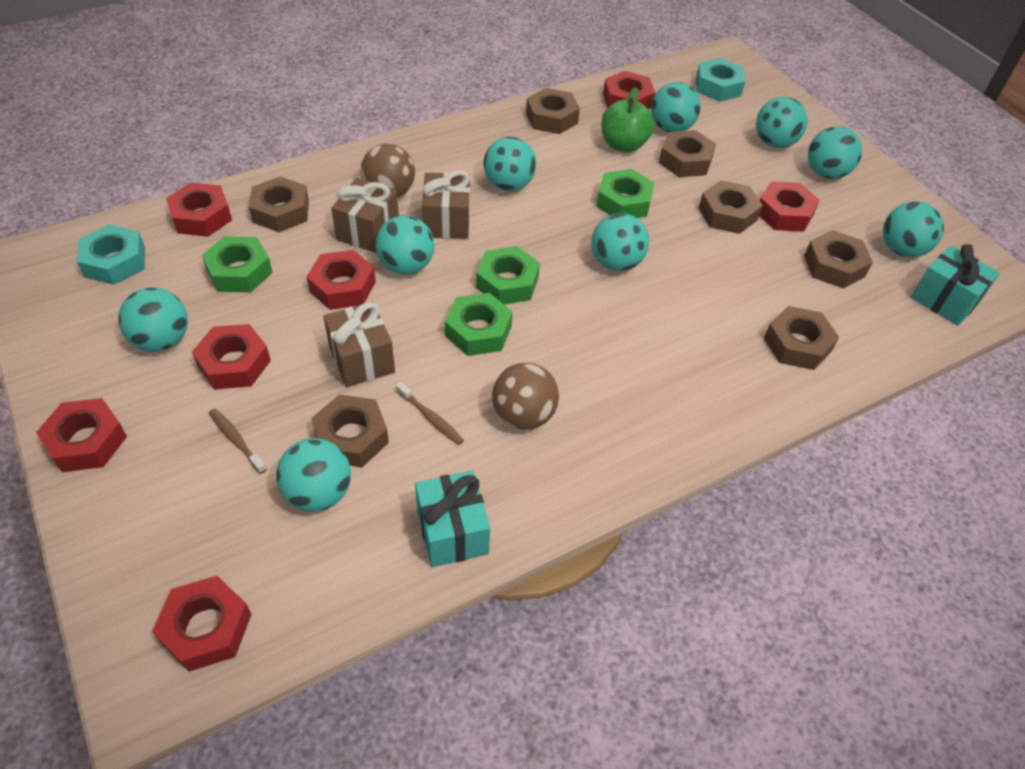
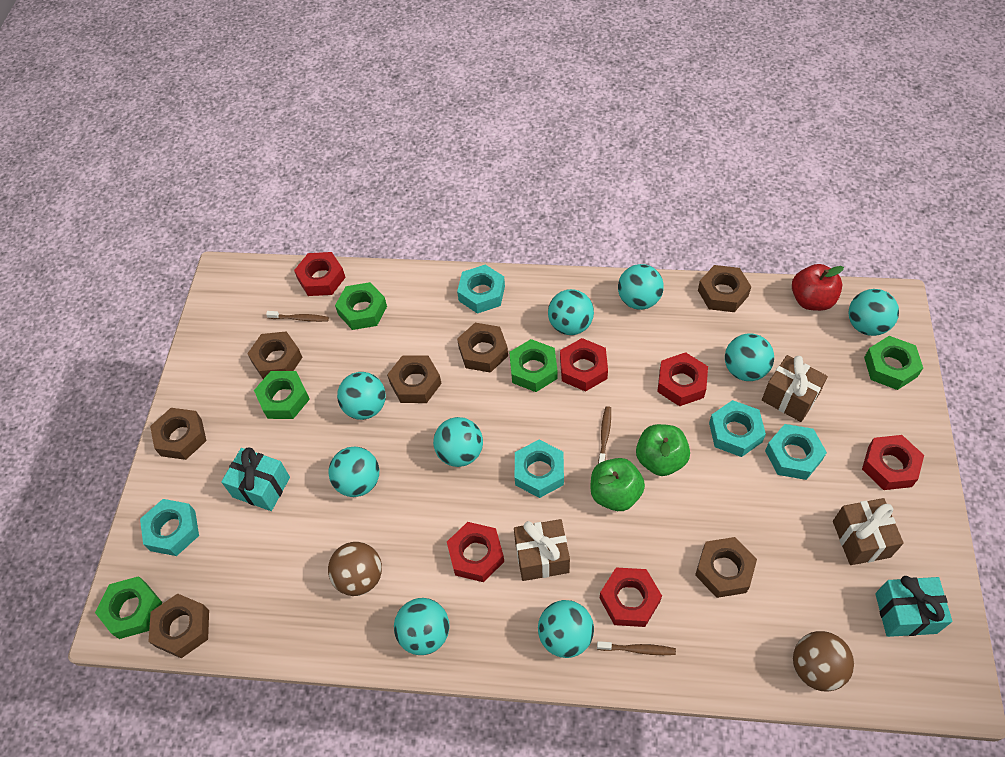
brown toothbrush: 2 -> 3
green apple: 1 -> 2
green nut: 4 -> 5
red apple: 0 -> 1
red nut: 7 -> 6
turquoise nut: 2 -> 5

